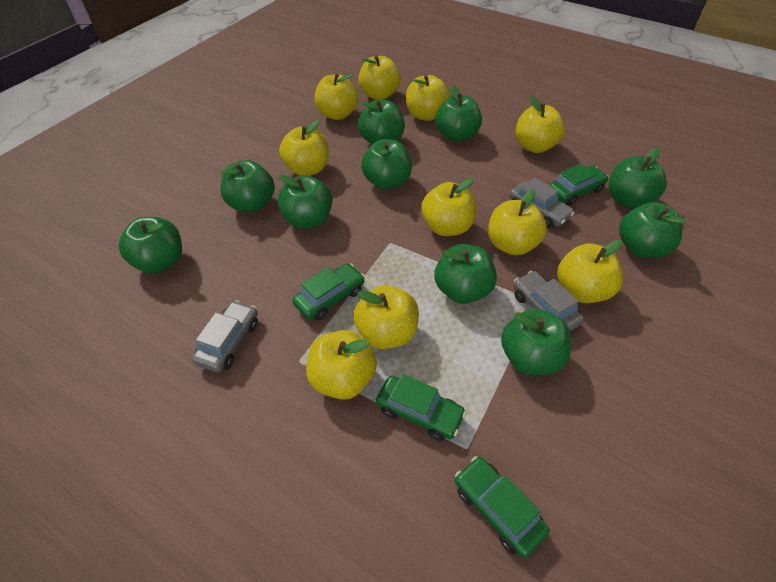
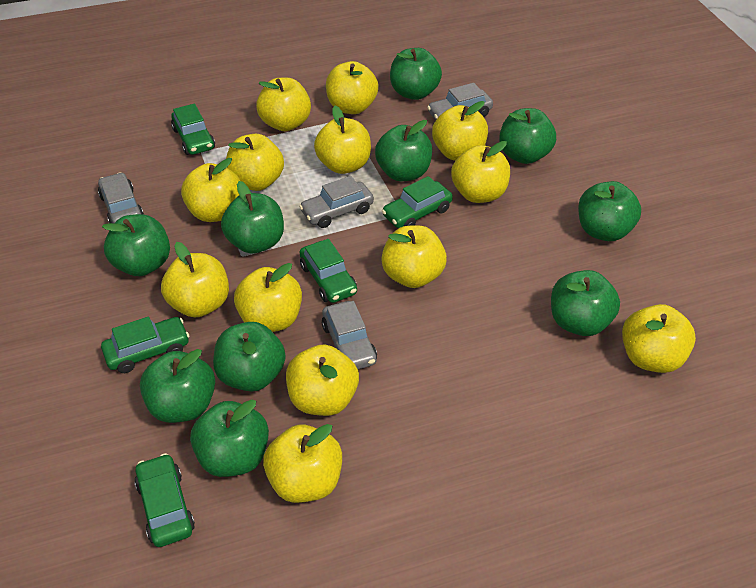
green car: 4 -> 5
grey car: 3 -> 4
yellow apple: 10 -> 13

